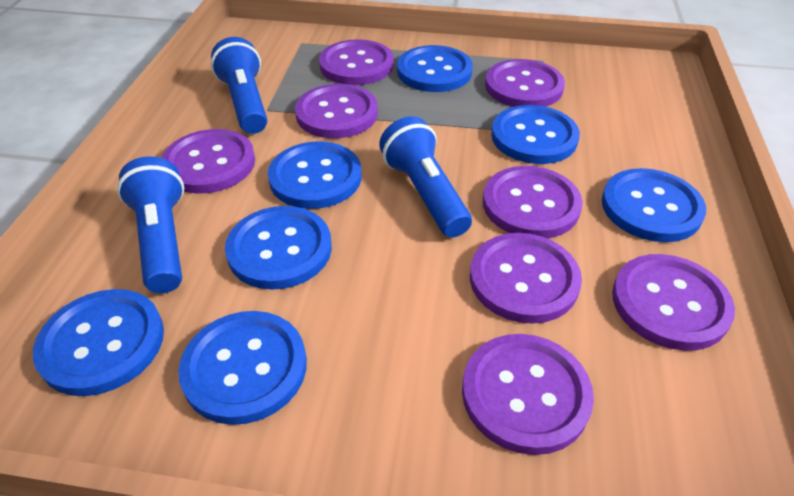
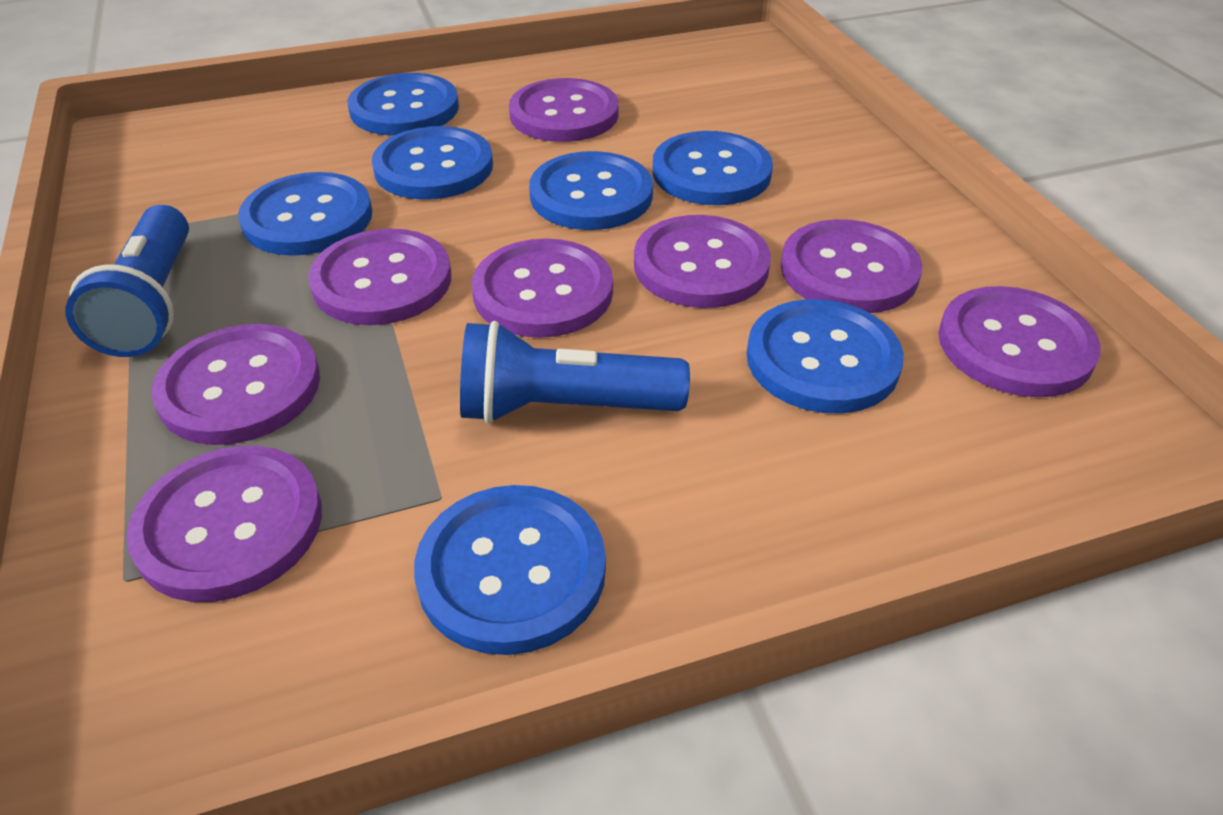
blue flashlight: 3 -> 2

